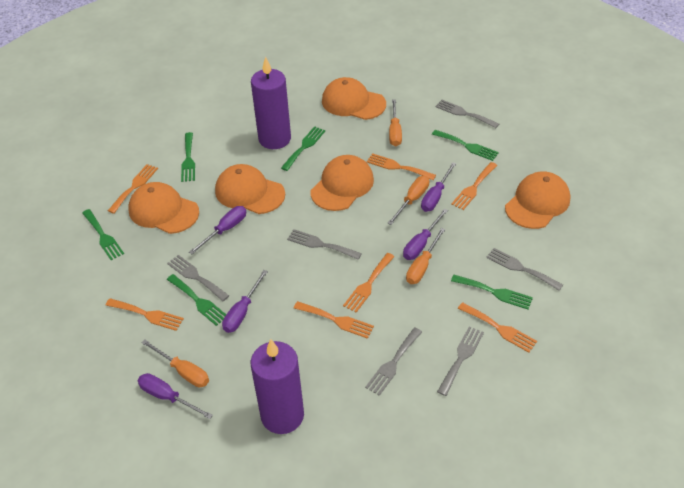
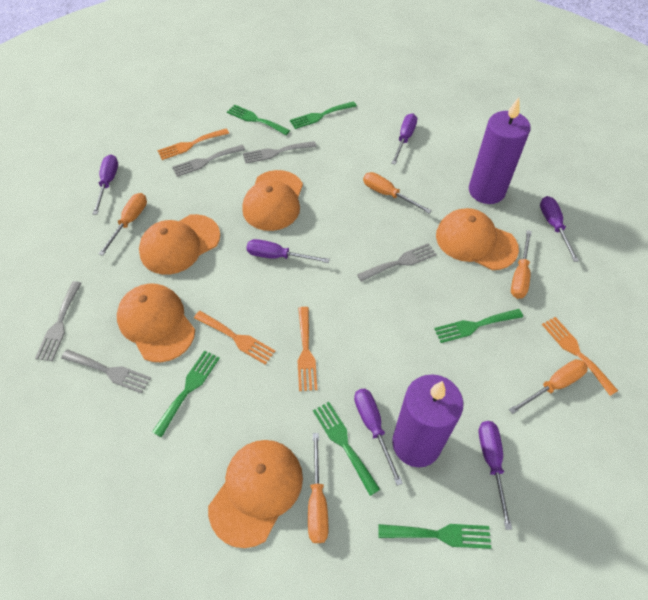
grey fork: 6 -> 5
orange fork: 7 -> 4
orange screwdriver: 4 -> 5
purple screwdriver: 5 -> 6

